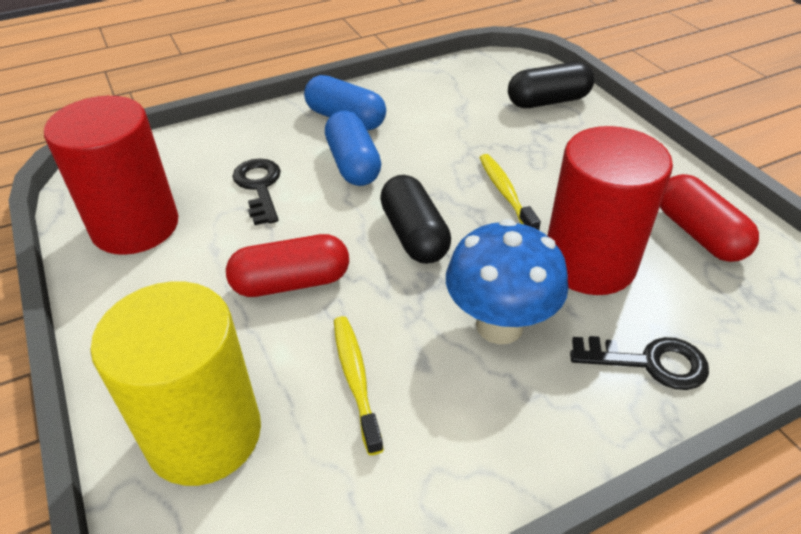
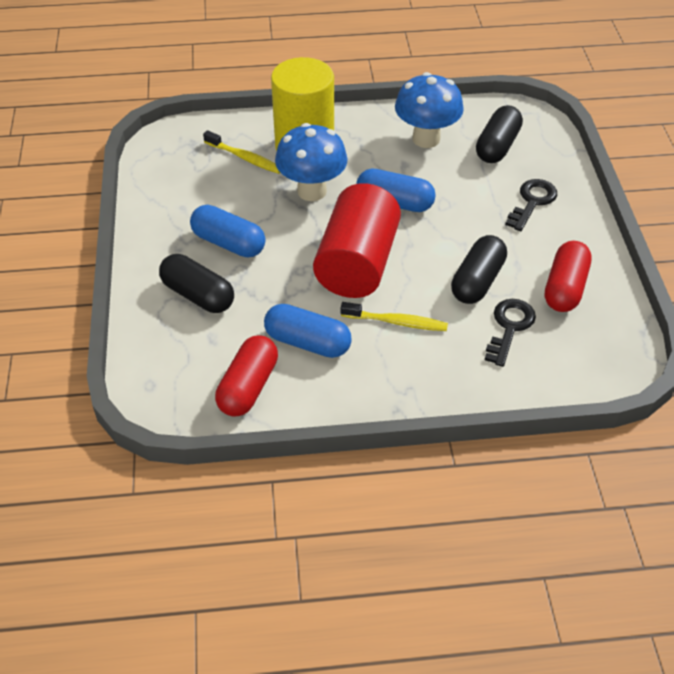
black capsule: 2 -> 3
blue capsule: 2 -> 3
blue mushroom: 1 -> 2
red cylinder: 2 -> 1

